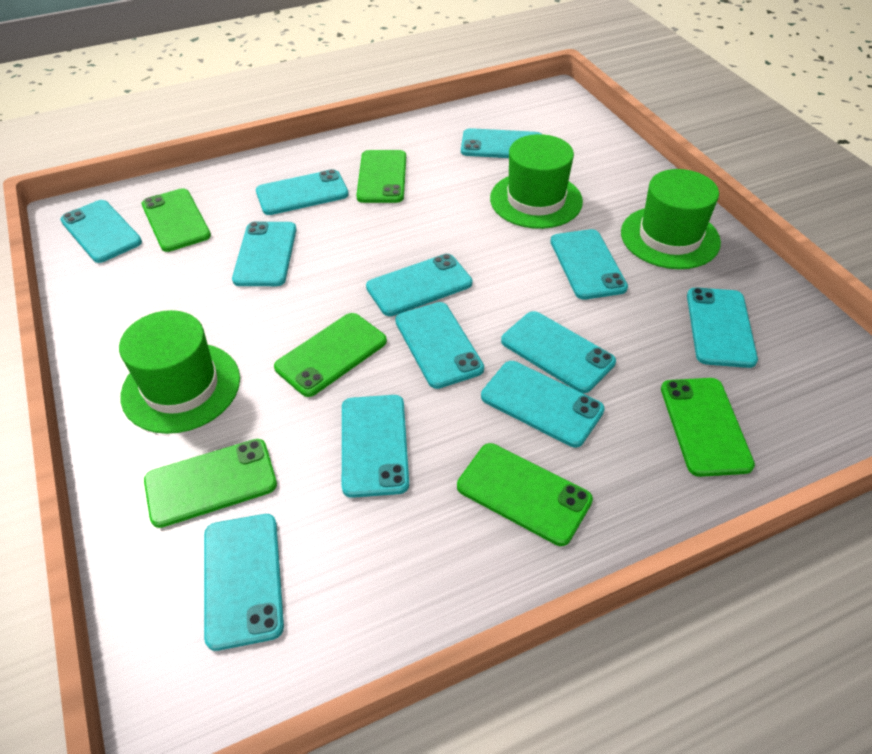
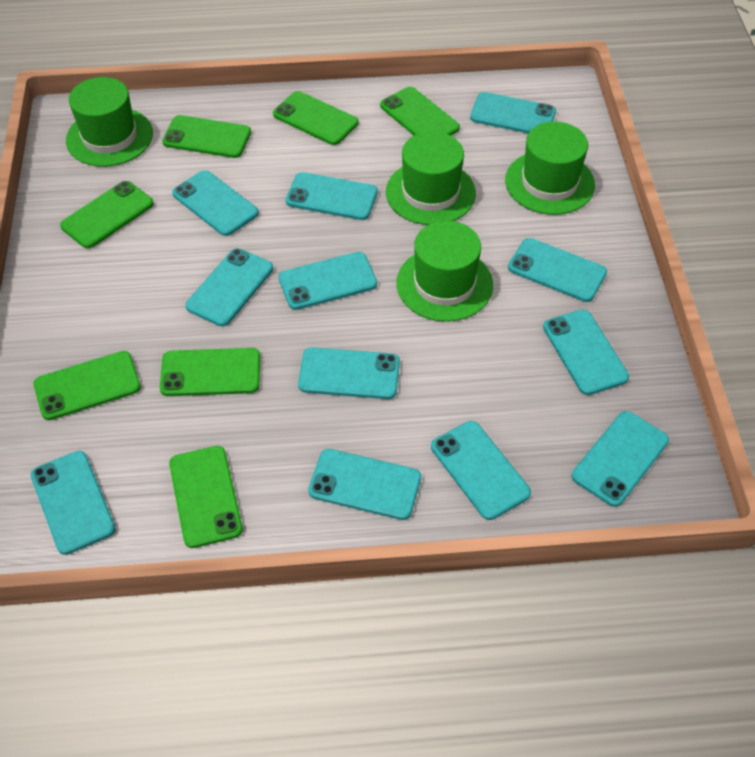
green hat: 3 -> 4
green phone: 6 -> 7

